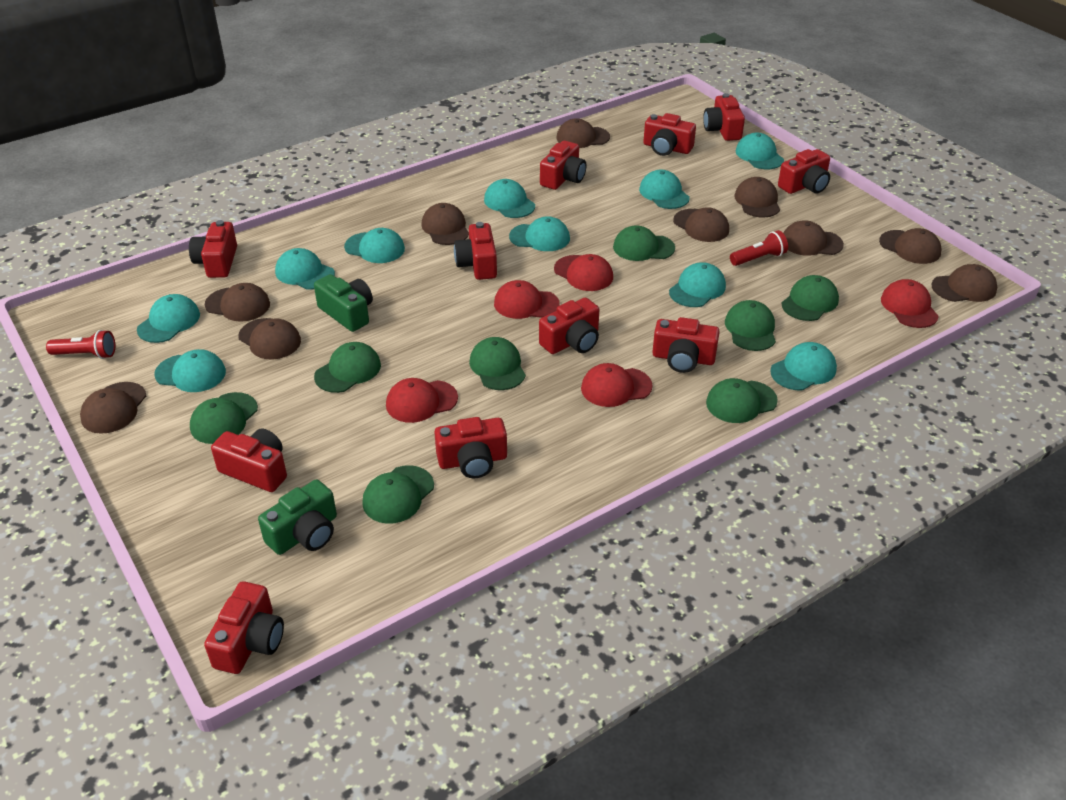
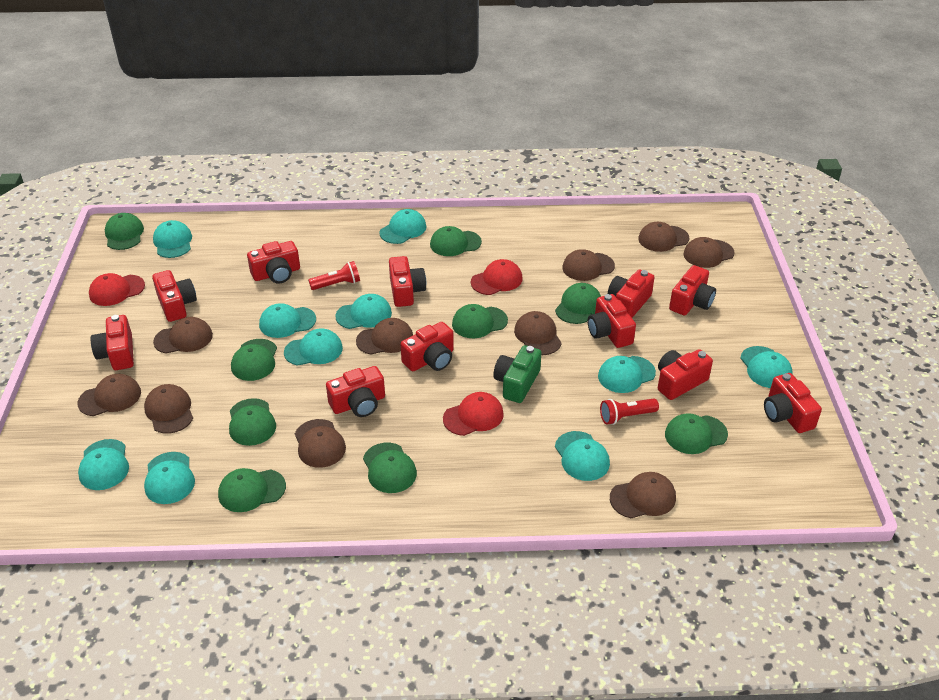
green camera: 2 -> 1
green cap: 8 -> 9
red cap: 5 -> 3

